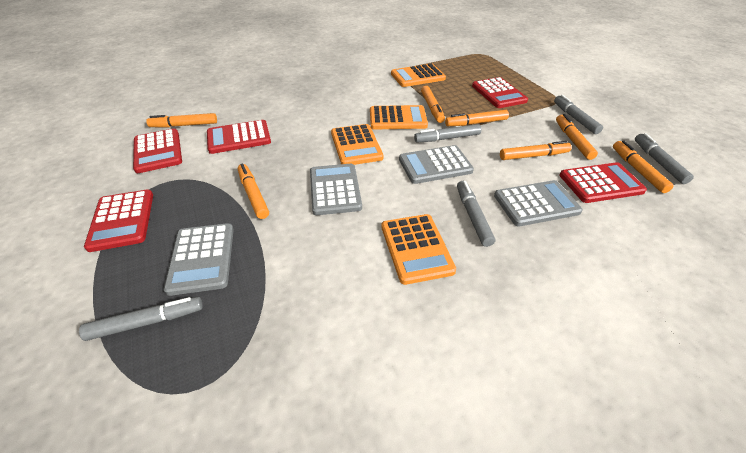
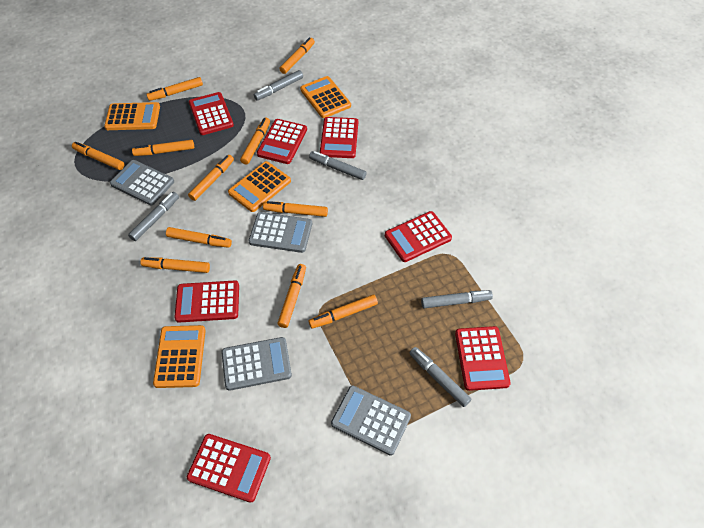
orange marker: 7 -> 11
red calculator: 5 -> 7

